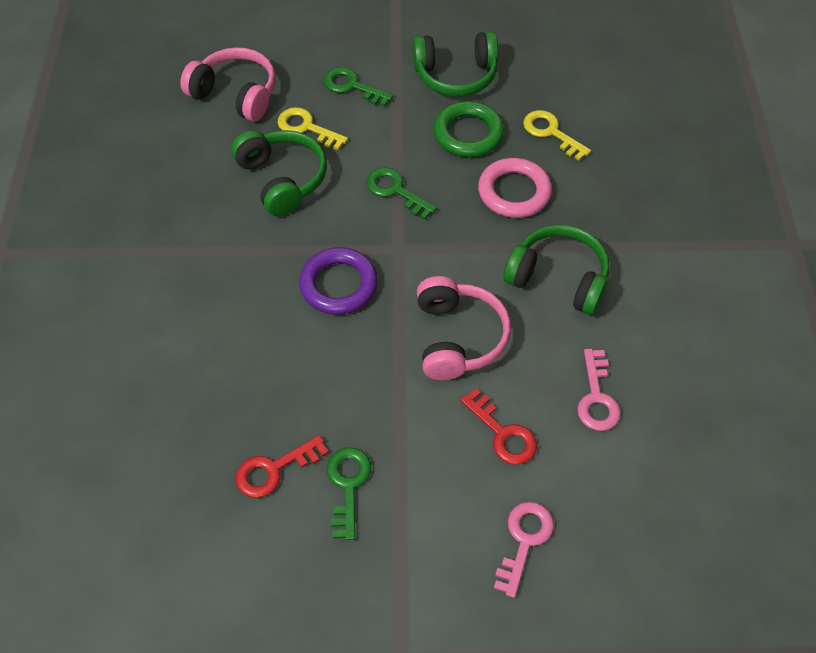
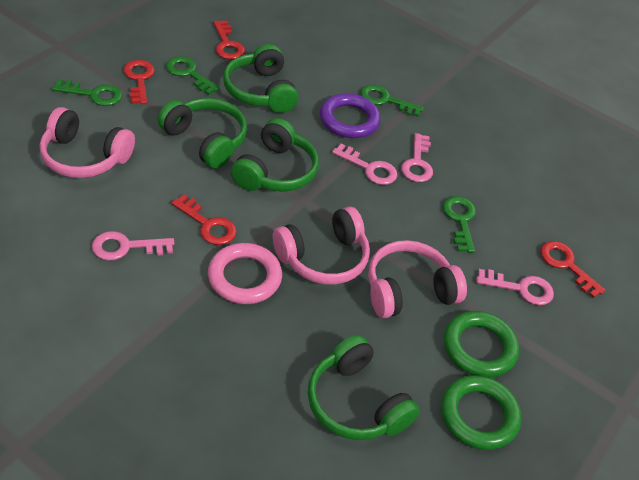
green headphones: 3 -> 4
green key: 3 -> 4
green ring: 1 -> 2
pink headphones: 2 -> 3
pink key: 2 -> 4
red key: 2 -> 4
yellow key: 2 -> 0

